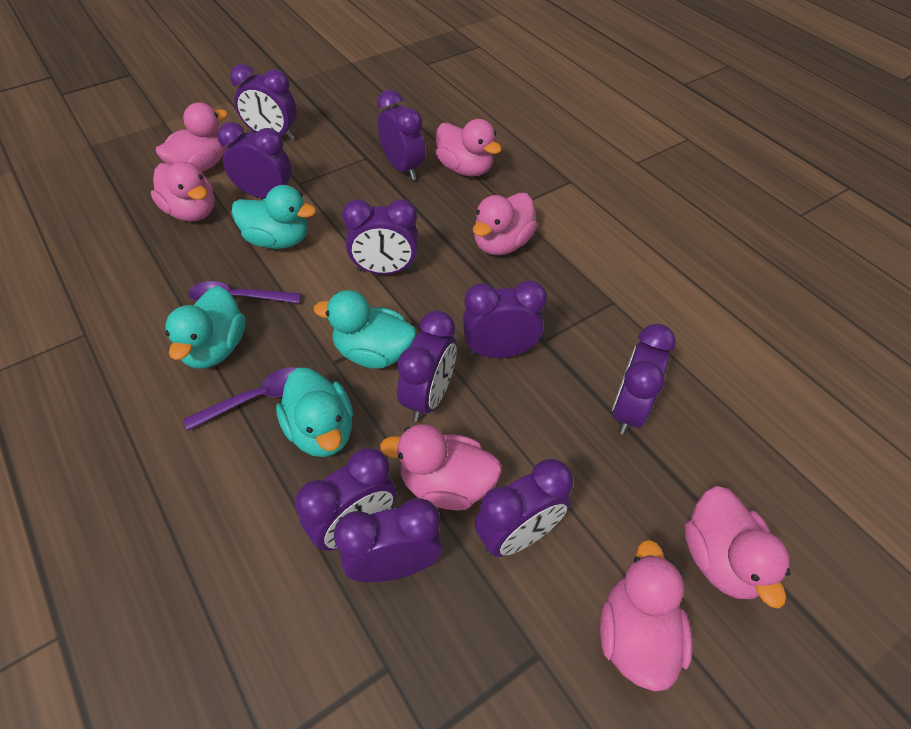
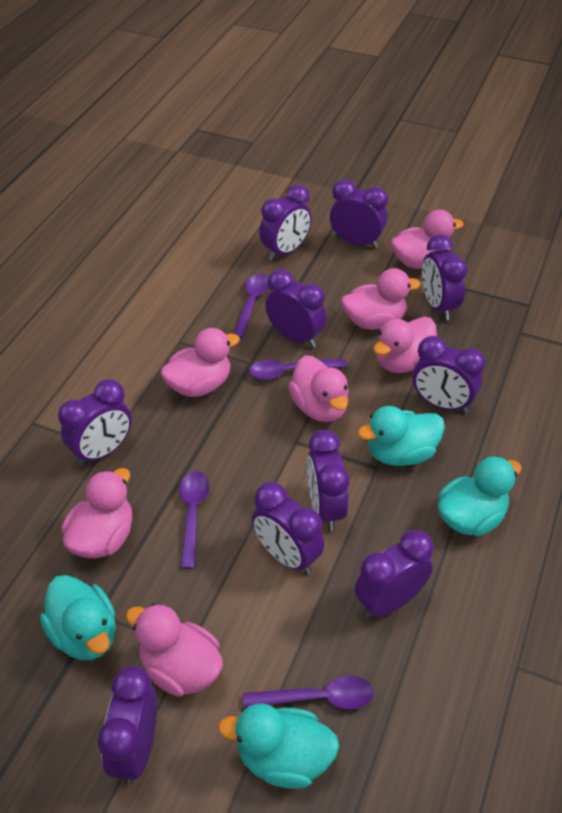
purple spoon: 2 -> 4

